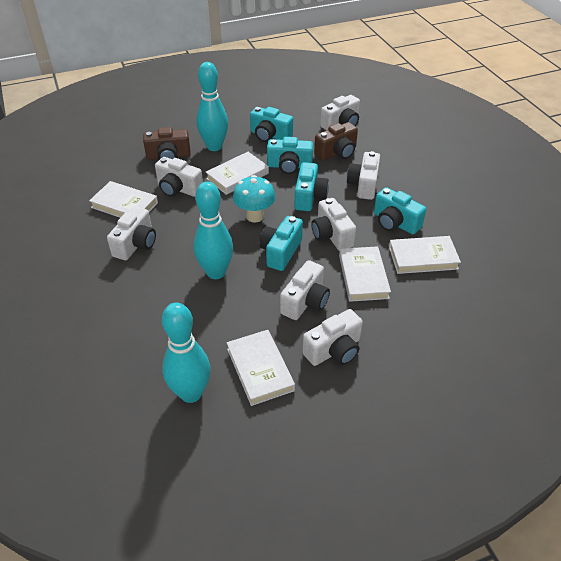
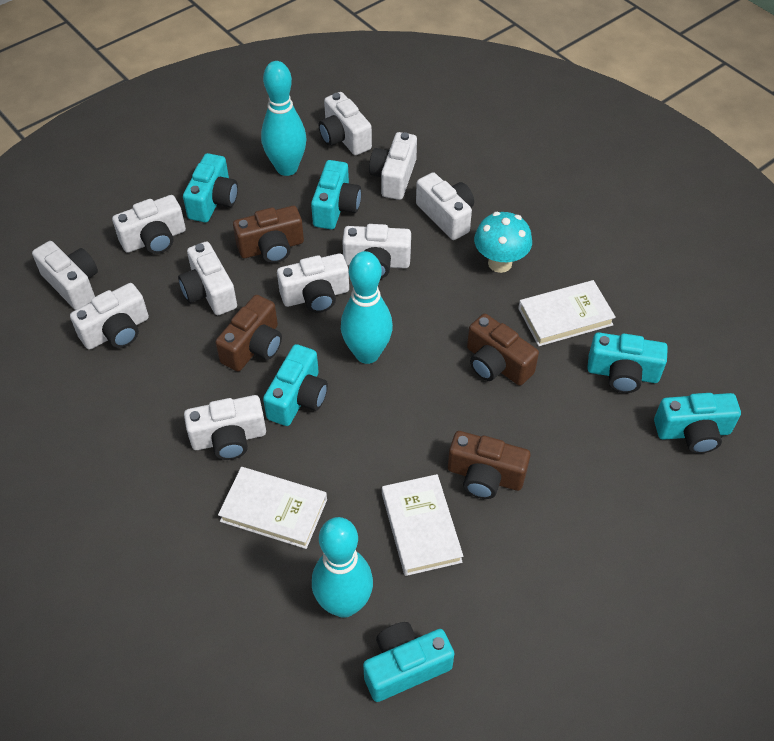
brown camera: 2 -> 4
turquoise camera: 5 -> 6
white book: 5 -> 3
white camera: 7 -> 10

